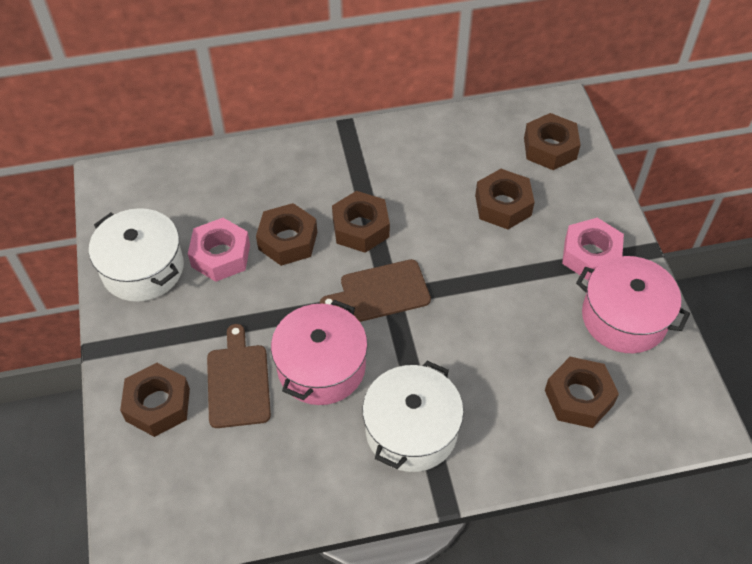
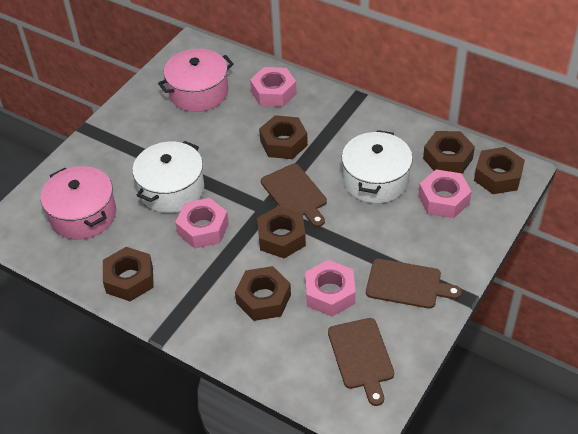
brown cutting board: 2 -> 3
pink nut: 2 -> 4

